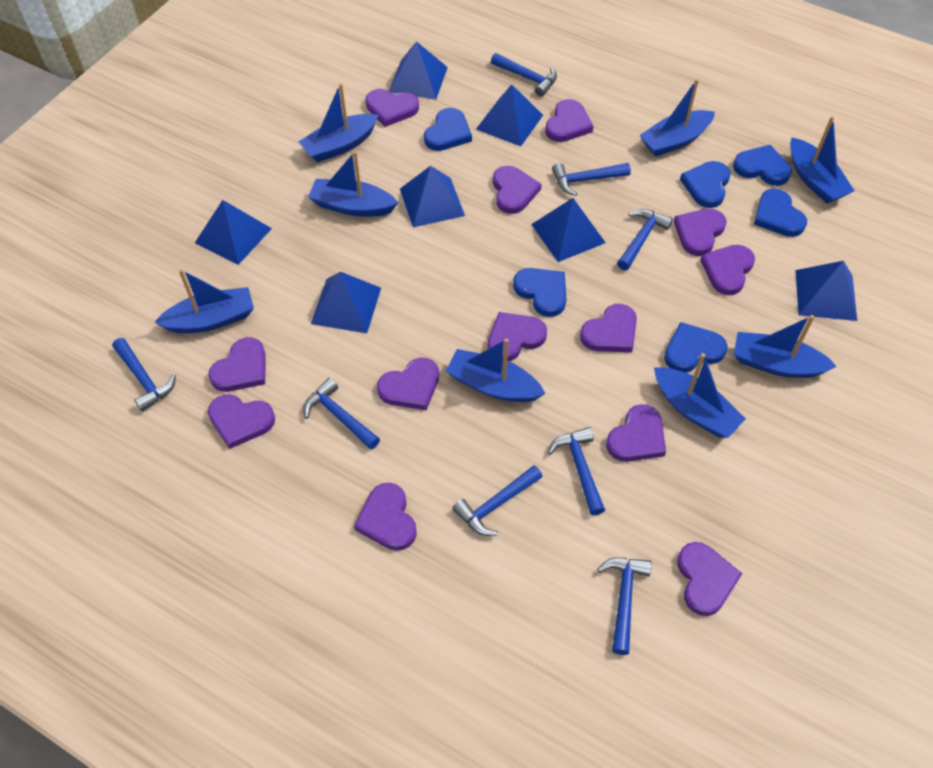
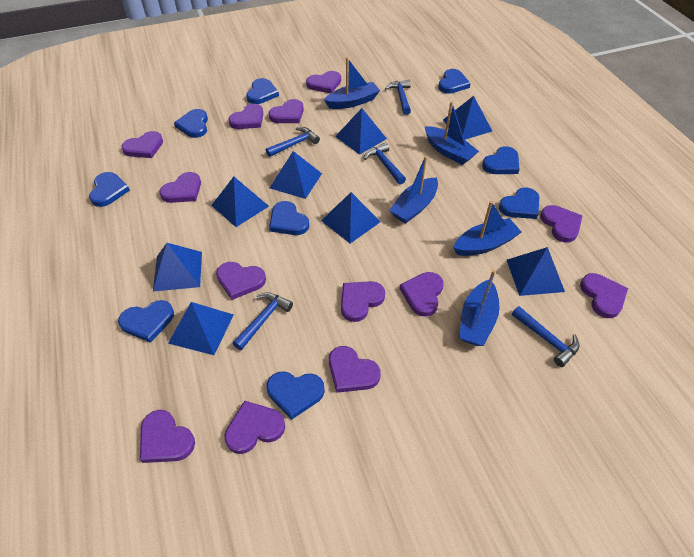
blue boat: 8 -> 5
blue hammer: 8 -> 5
blue heart: 6 -> 9
blue pyramid: 7 -> 8

